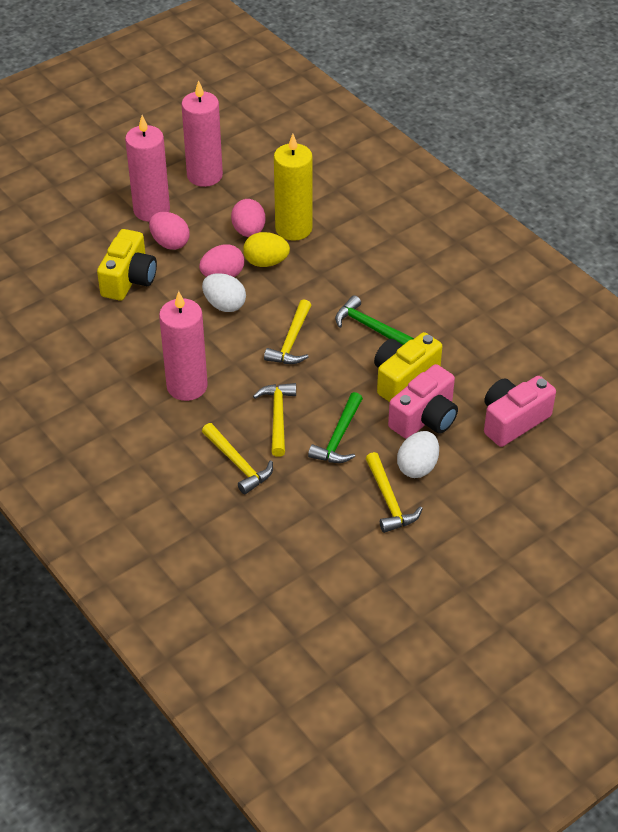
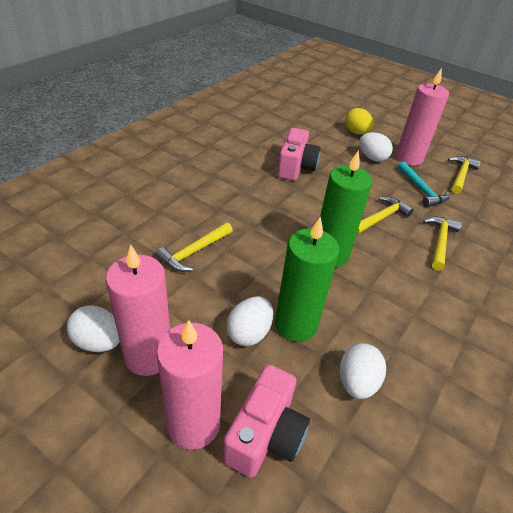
green candle: 0 -> 2
green hammer: 2 -> 0
pink egg: 3 -> 0
turquoise hammer: 0 -> 1
white egg: 2 -> 4
yellow camera: 2 -> 0
yellow candle: 1 -> 0

